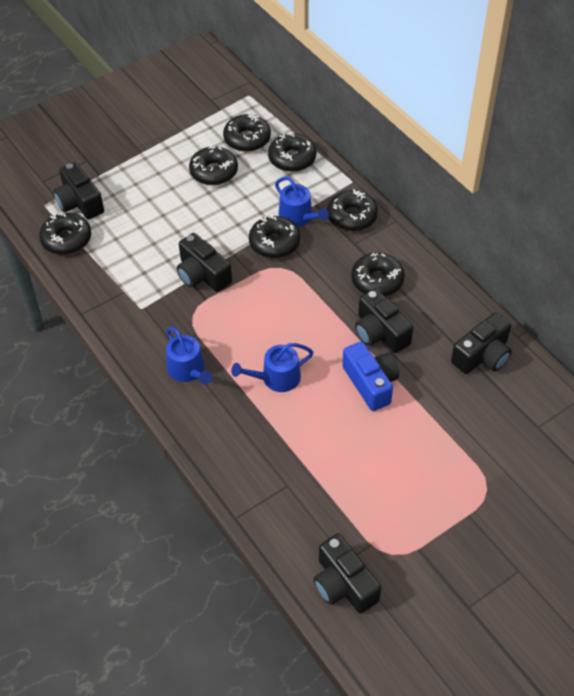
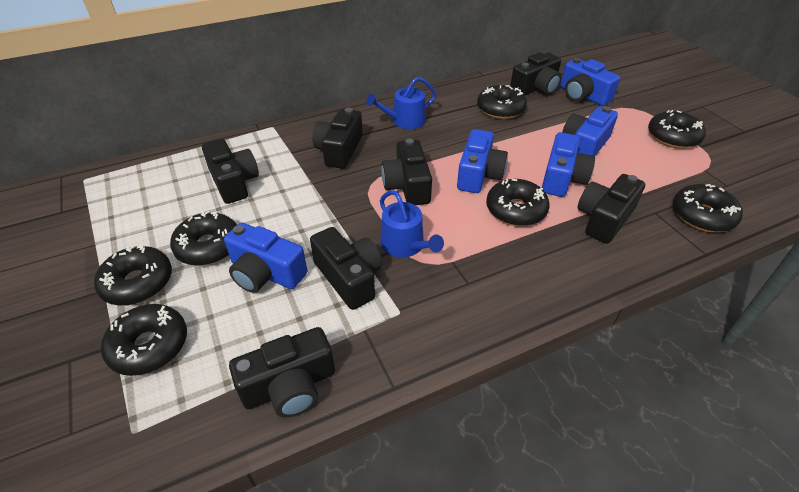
black camera: 5 -> 7
blue camera: 1 -> 5
blue watering can: 3 -> 2

